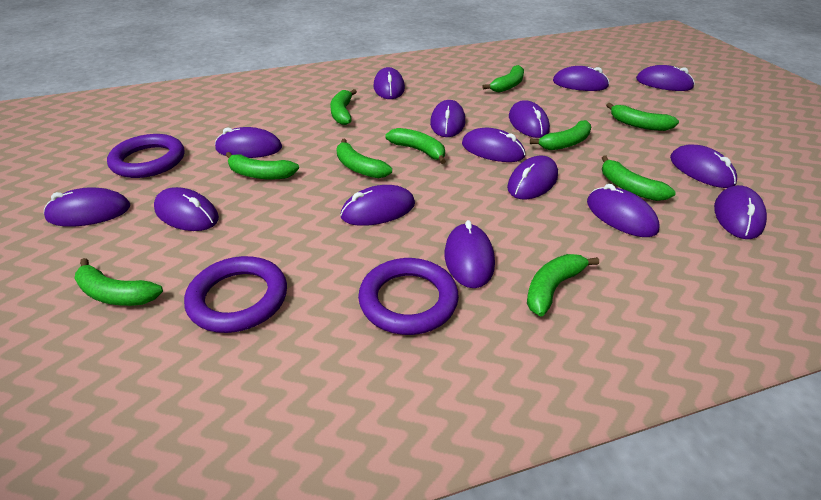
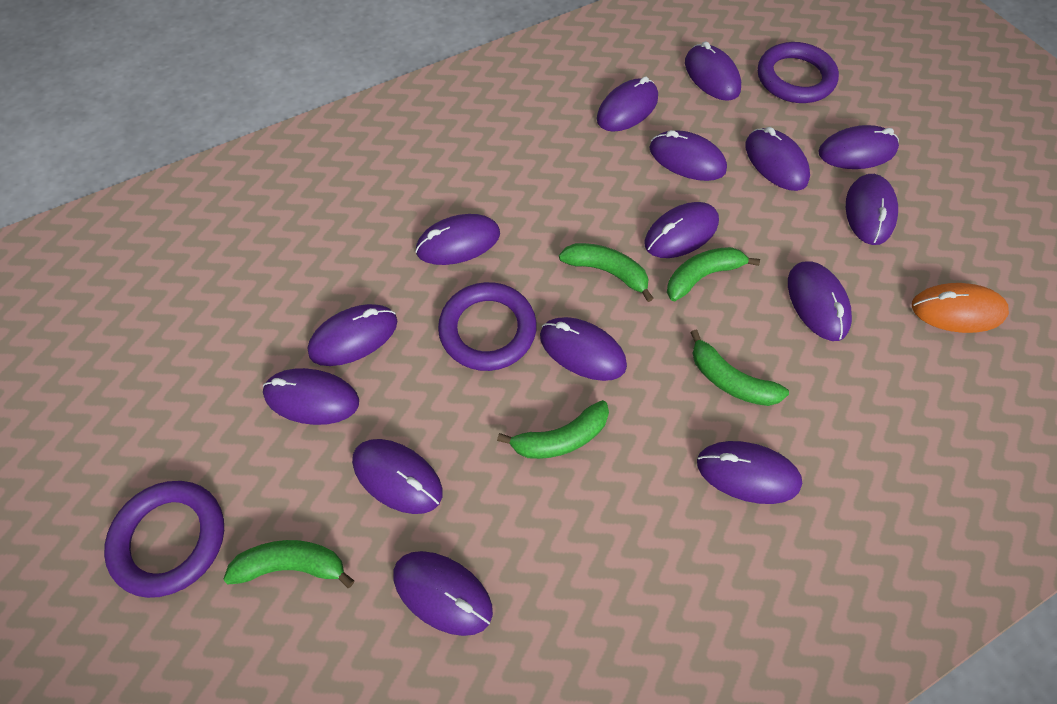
green banana: 10 -> 5
orange mouse: 0 -> 1

